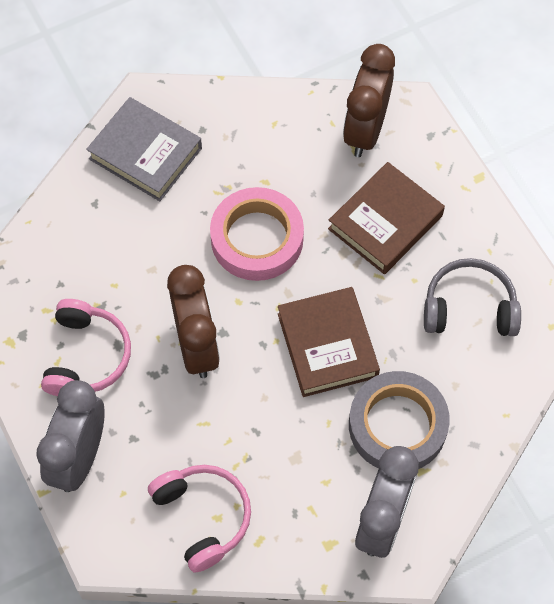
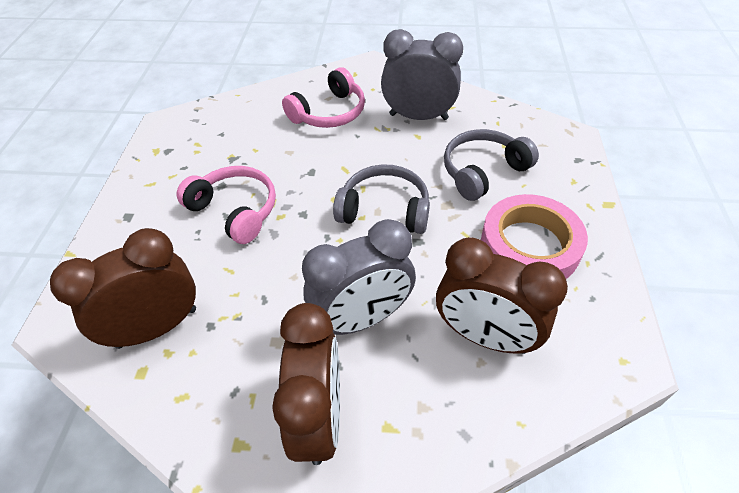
brown book: 2 -> 0
brown clock: 2 -> 3
grey book: 1 -> 0
grey headphones: 1 -> 2
grey tape: 1 -> 0

